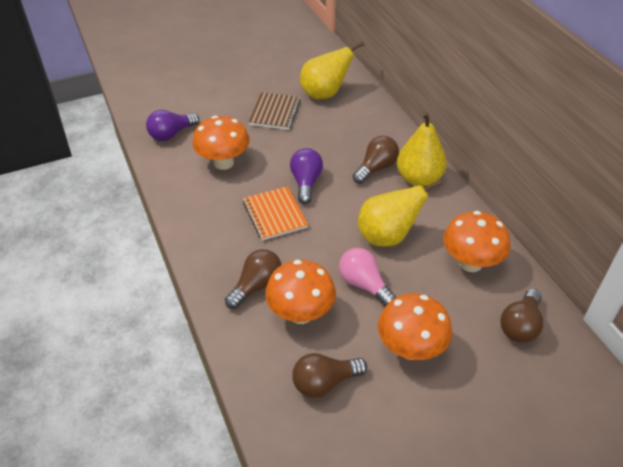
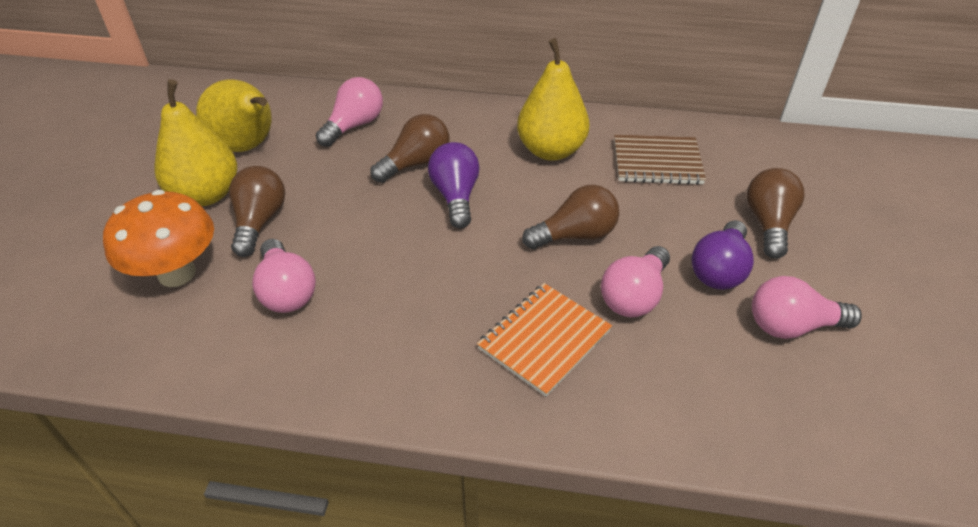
orange mushroom: 4 -> 1
pink light bulb: 1 -> 4

